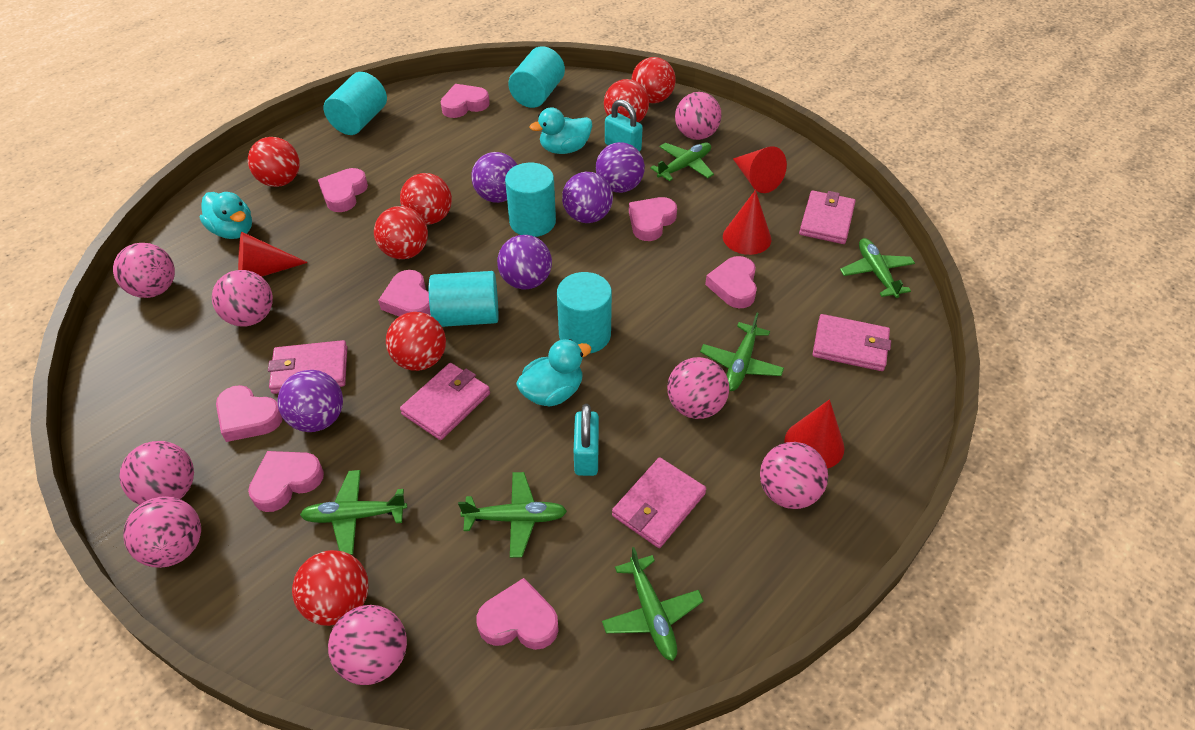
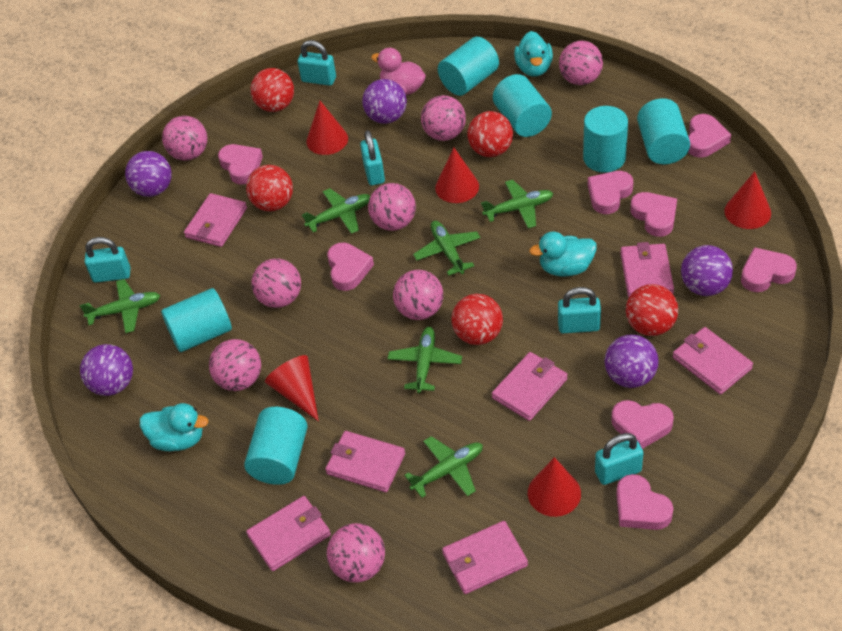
pink duck: 0 -> 1
pink wallet: 5 -> 7
red ball: 7 -> 5
red cone: 4 -> 5
turquoise cylinder: 5 -> 6
turquoise padlock: 2 -> 5

